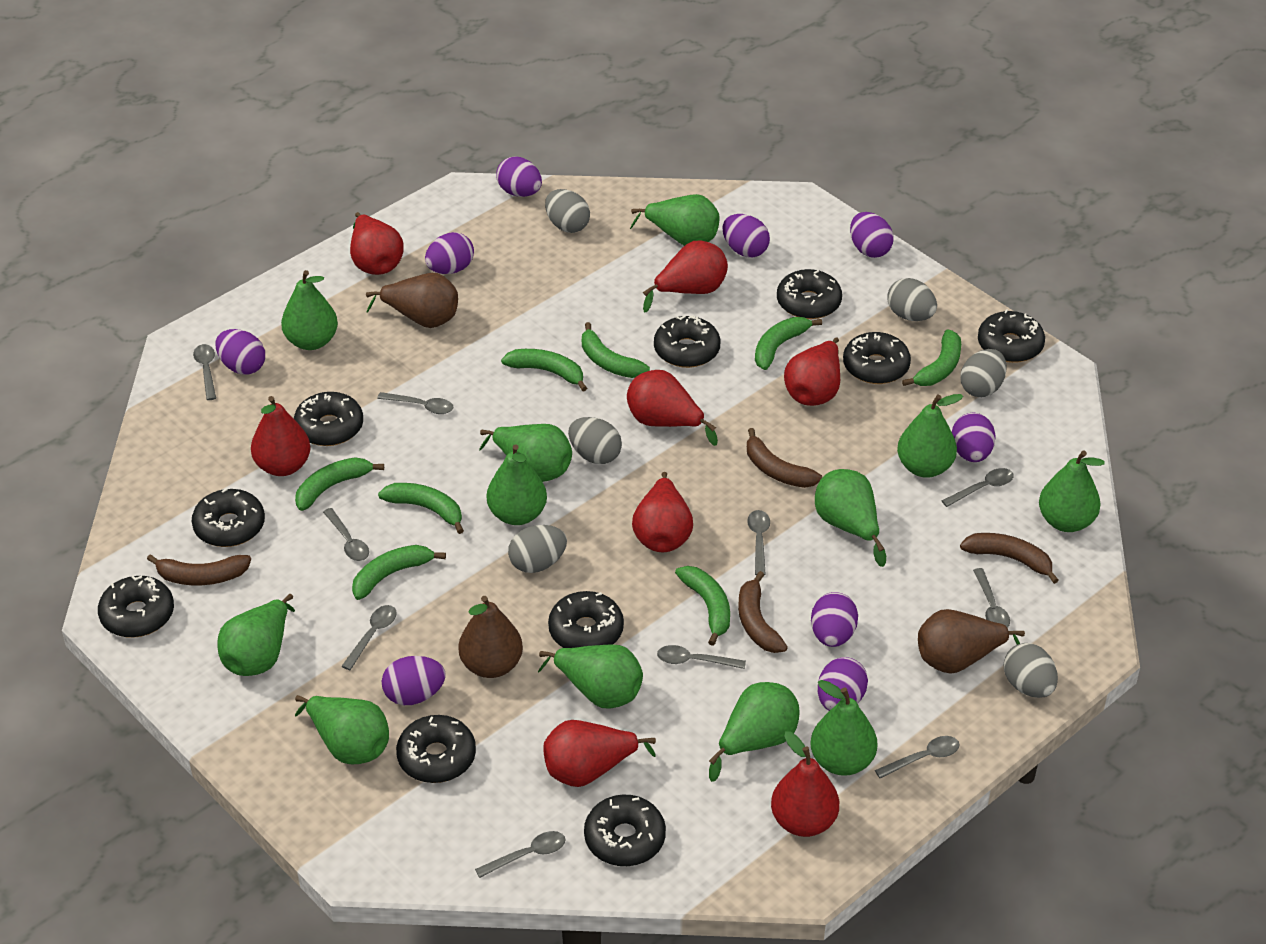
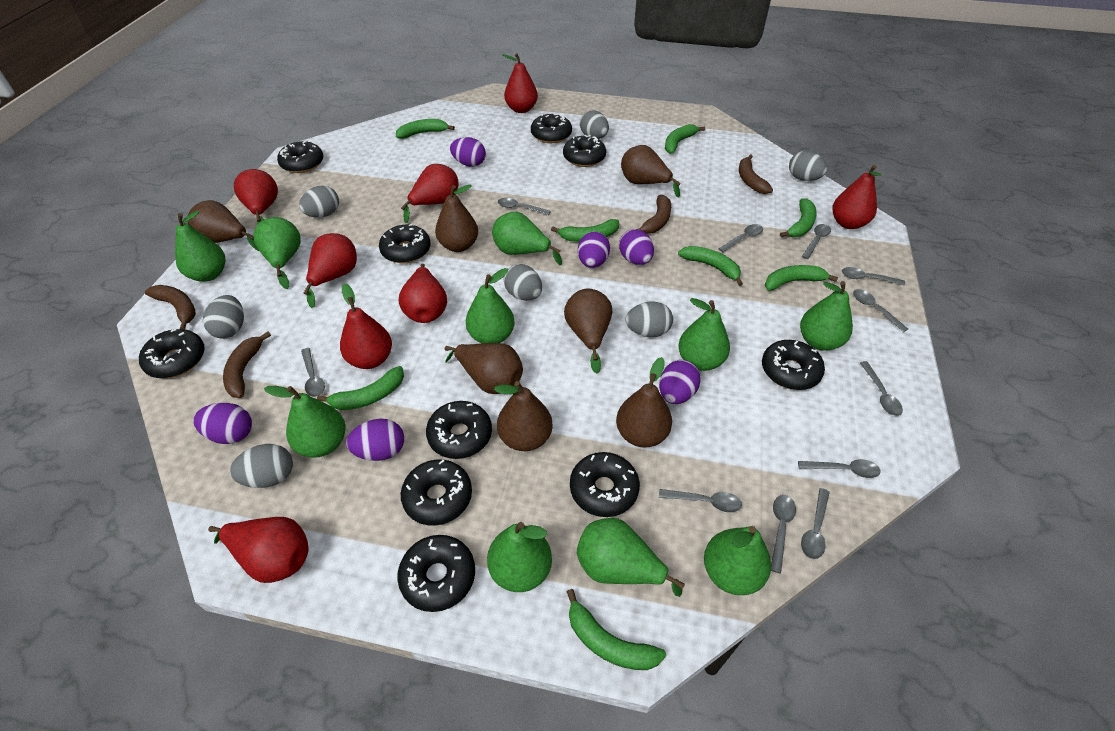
brown pear: 3 -> 7
green pear: 12 -> 10
grey egg: 6 -> 7
grey spoon: 10 -> 11
purple egg: 9 -> 6

